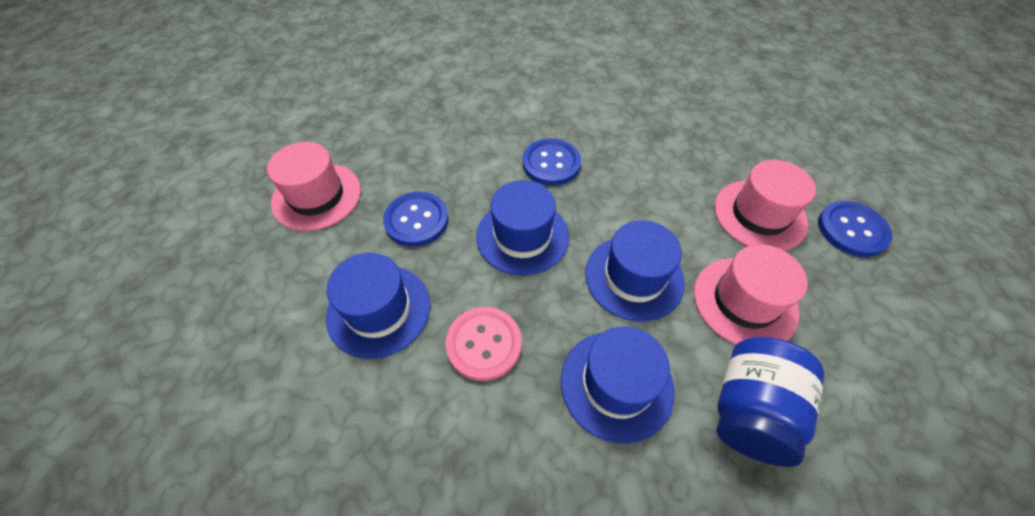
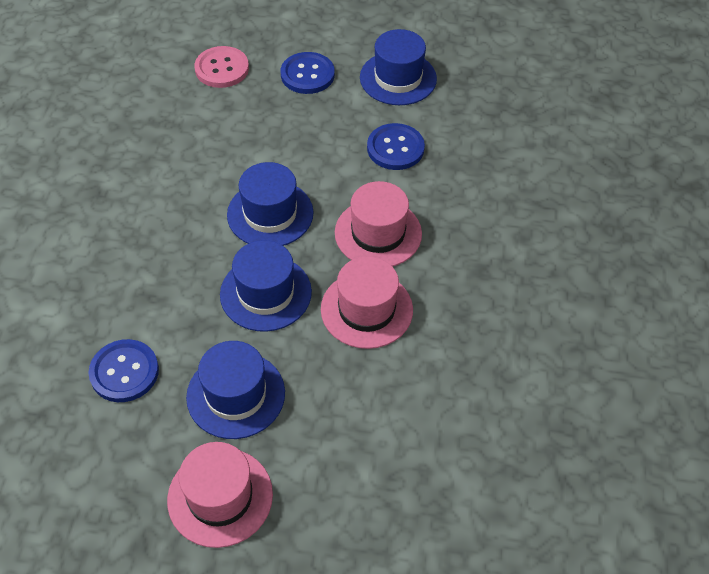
blue jar: 1 -> 0

